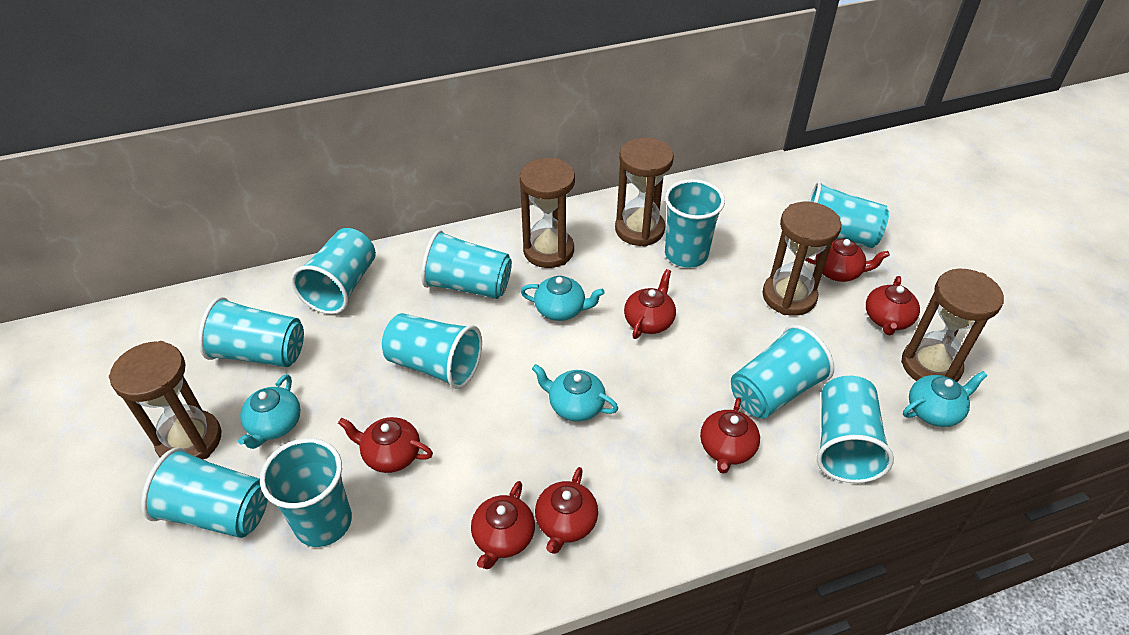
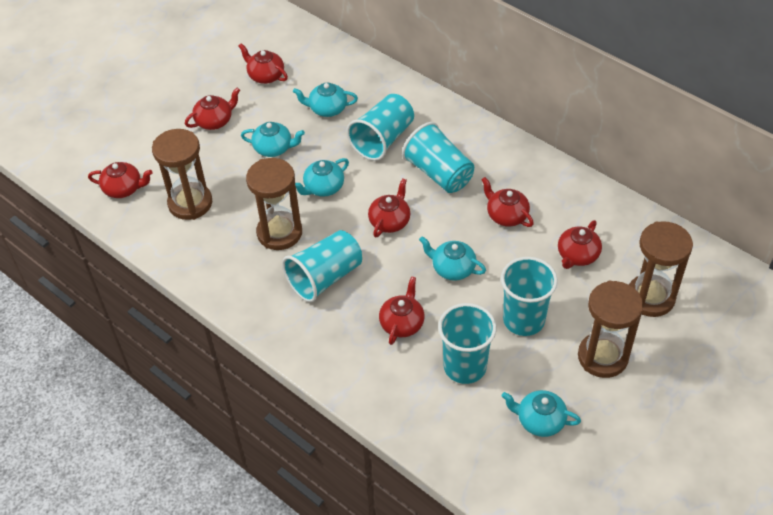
brown hourglass: 5 -> 4
turquoise cup: 10 -> 5
turquoise teapot: 4 -> 5

